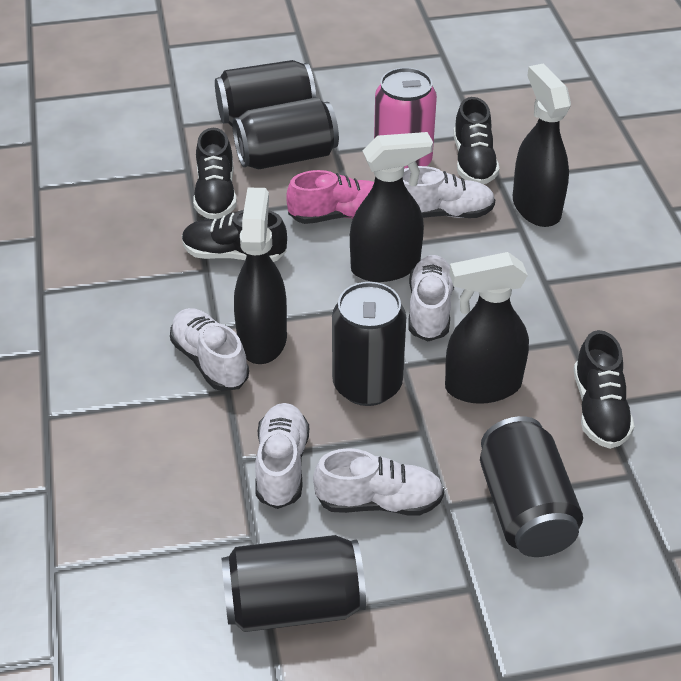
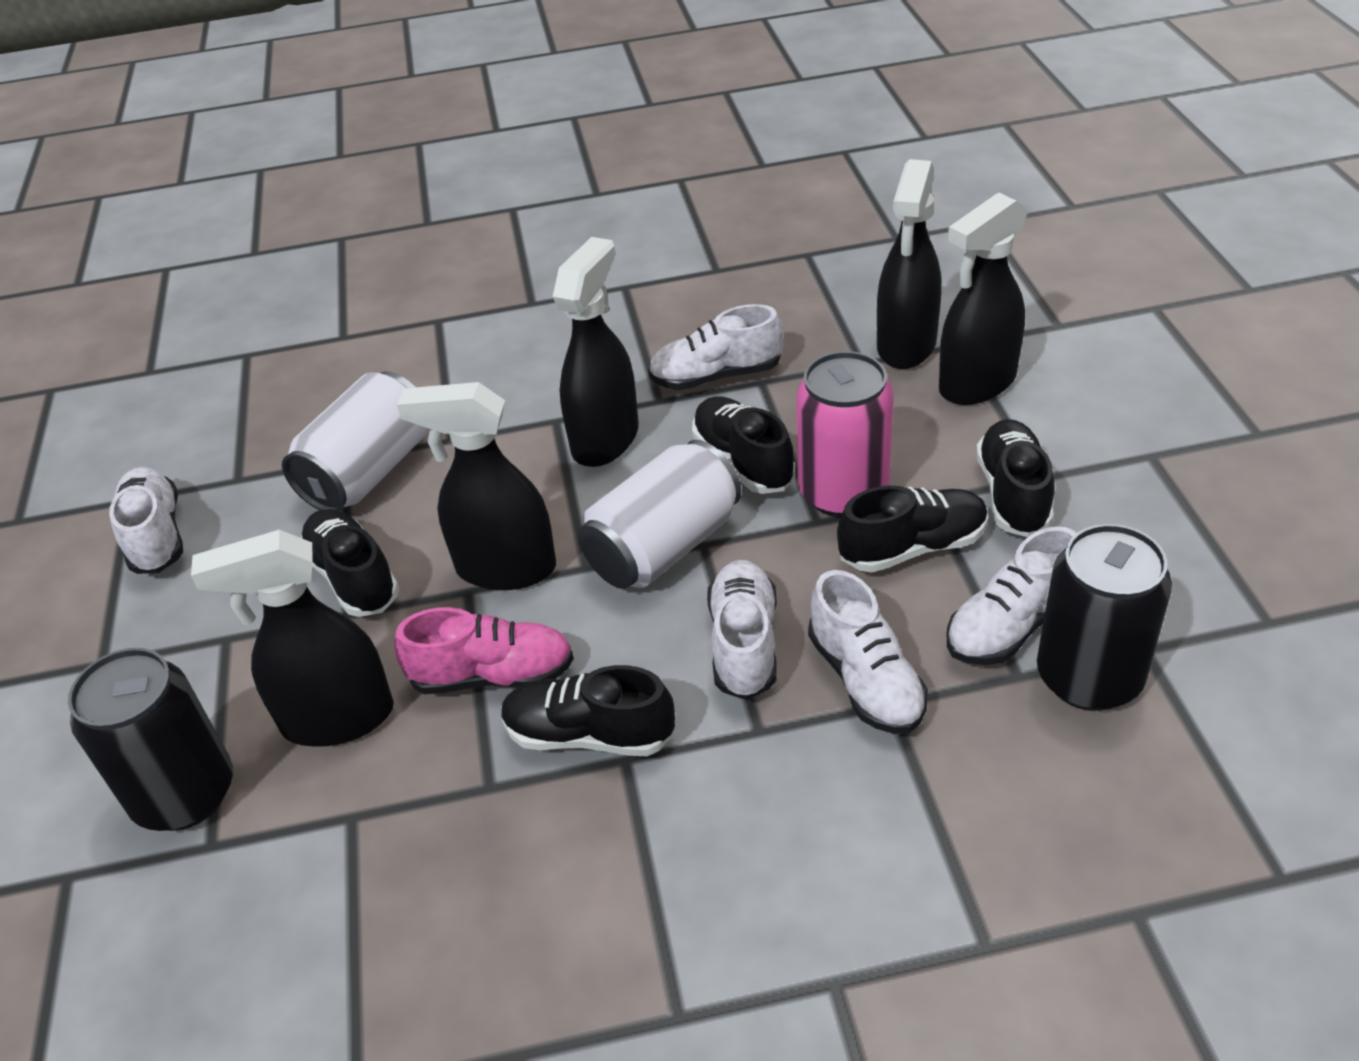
black can: 5 -> 2
black shoe: 4 -> 5
black spray bottle: 4 -> 5
white can: 0 -> 2

